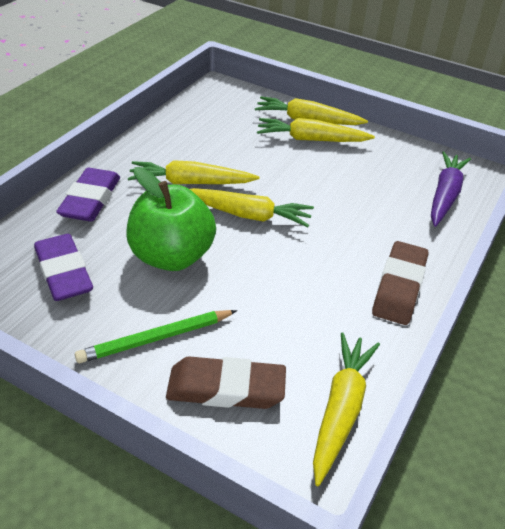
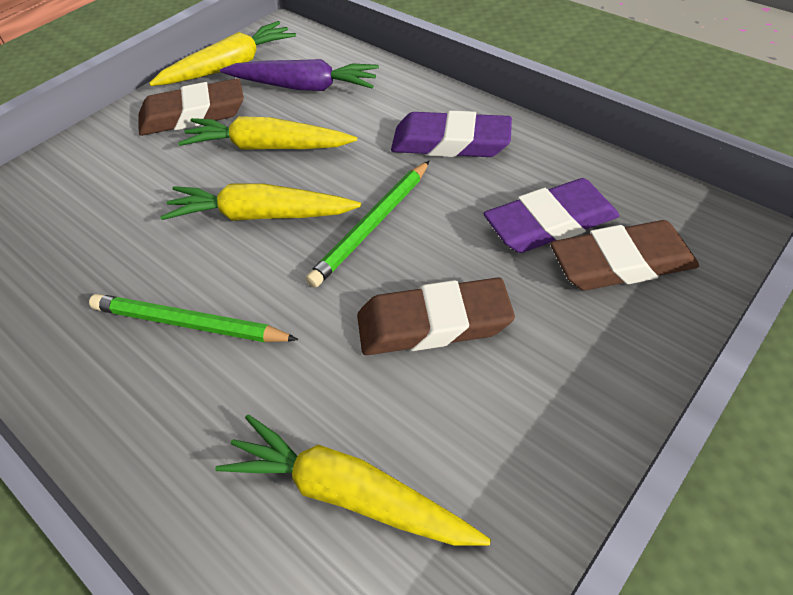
brown eraser: 2 -> 3
green apple: 1 -> 0
green pencil: 1 -> 2
yellow carrot: 5 -> 4

